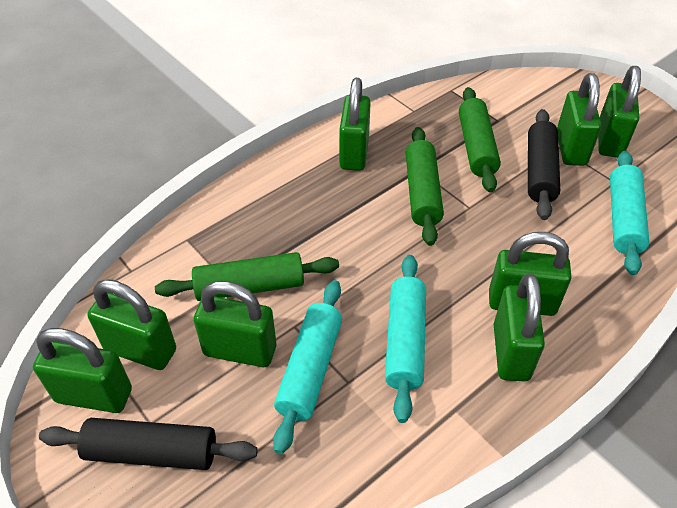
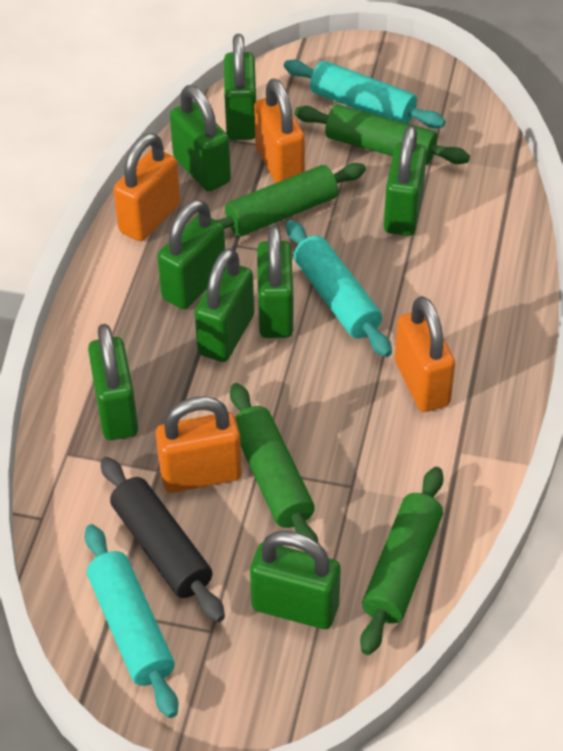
black rolling pin: 2 -> 1
green rolling pin: 3 -> 4
orange padlock: 0 -> 4

